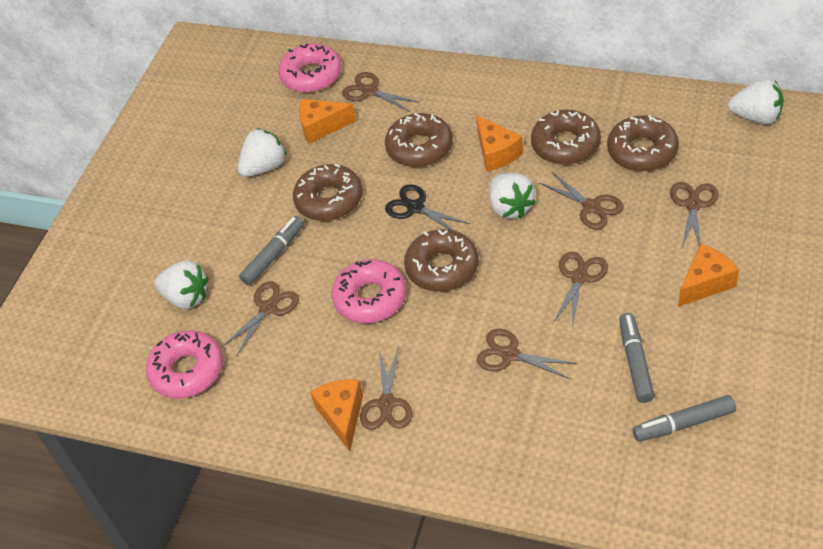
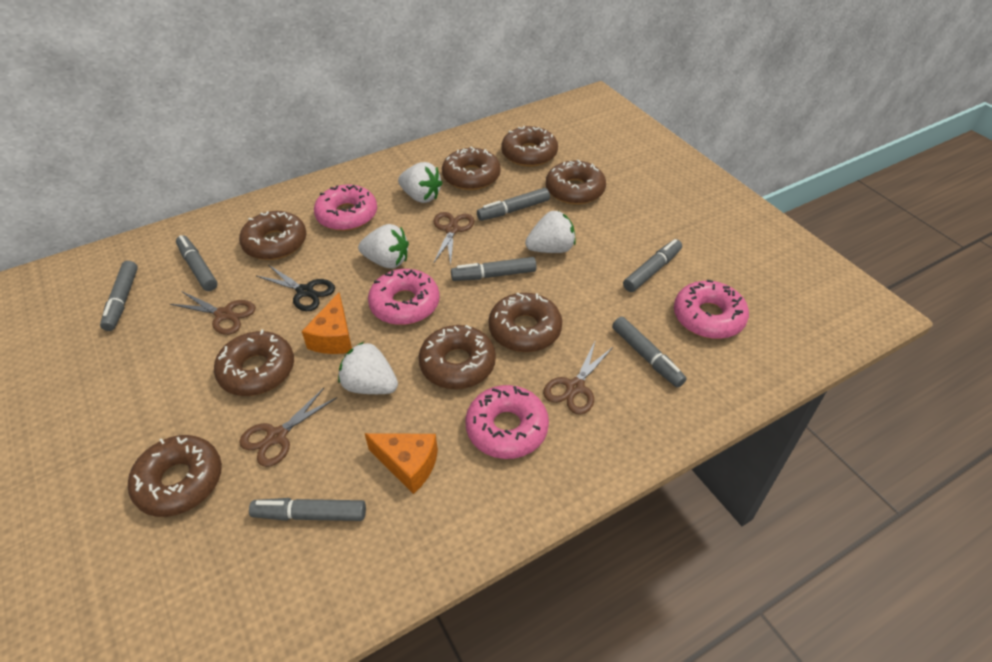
brown donut: 5 -> 8
brown scissors: 7 -> 4
grey marker: 3 -> 7
orange cheese: 4 -> 2
pink donut: 3 -> 4

